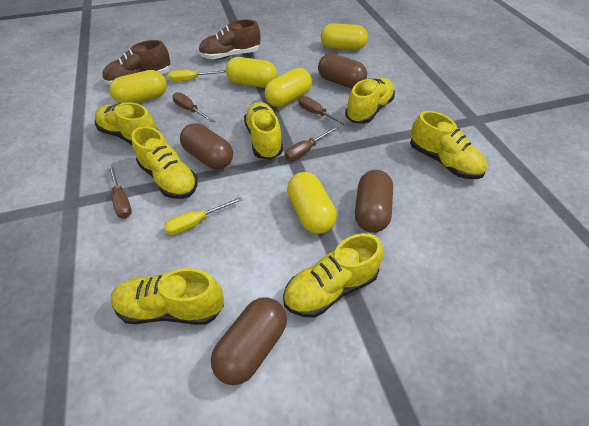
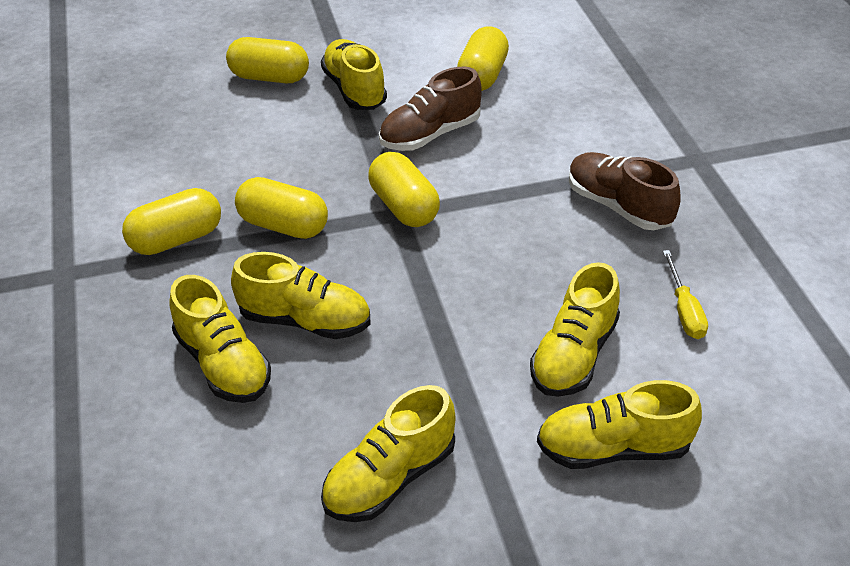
brown capsule: 4 -> 0
brown screwdriver: 4 -> 0
yellow screwdriver: 2 -> 1
yellow shoe: 7 -> 6

